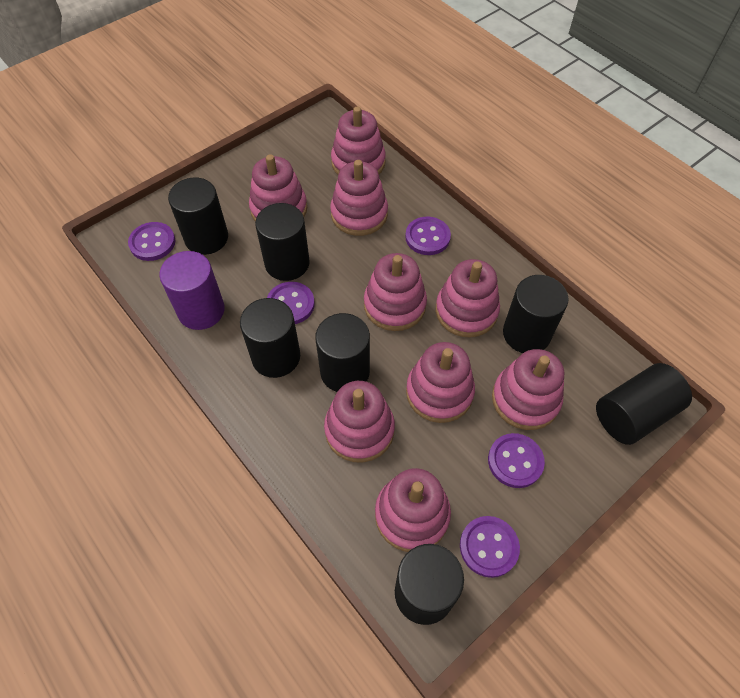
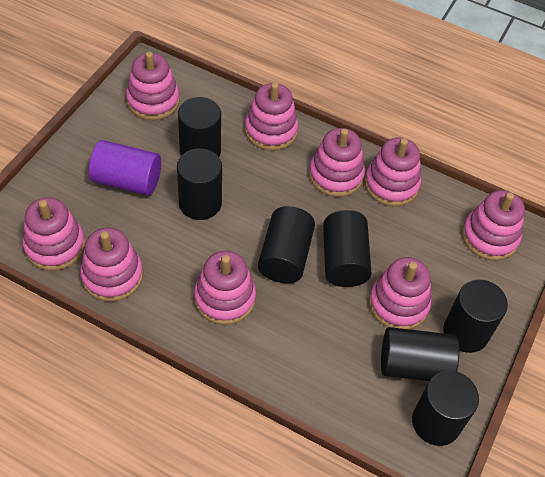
purple button: 5 -> 0

